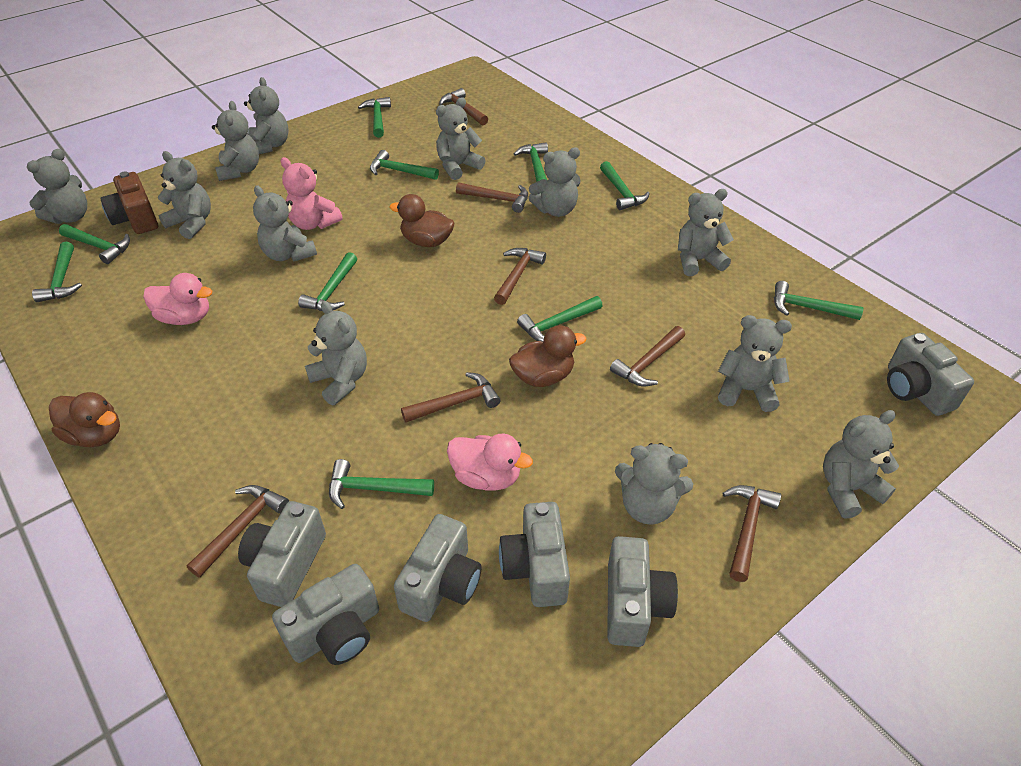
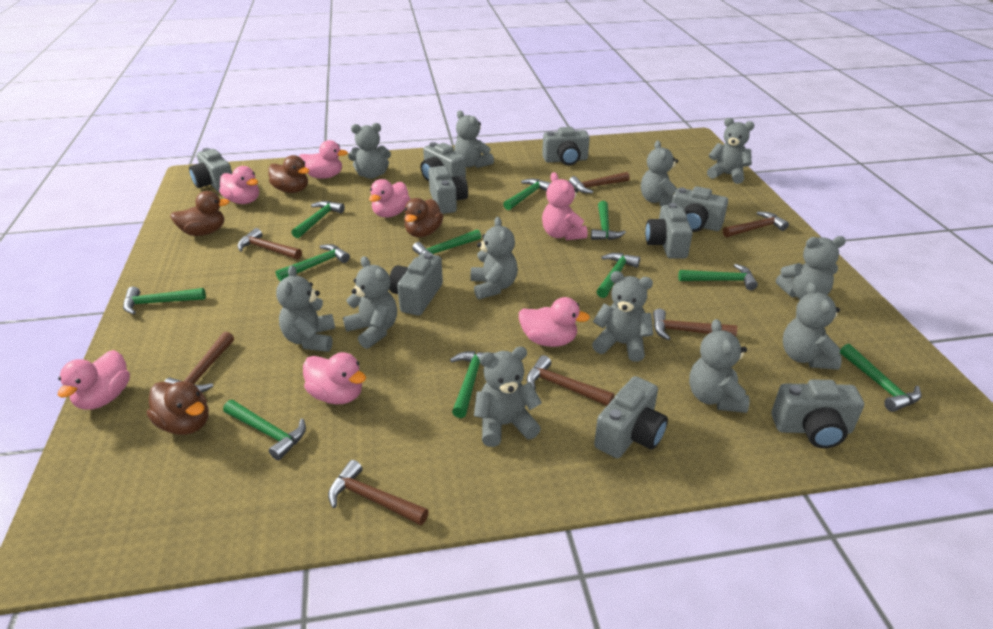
brown camera: 1 -> 0
brown duck: 3 -> 4
green hammer: 10 -> 11
grey camera: 6 -> 9
pink duck: 2 -> 6

